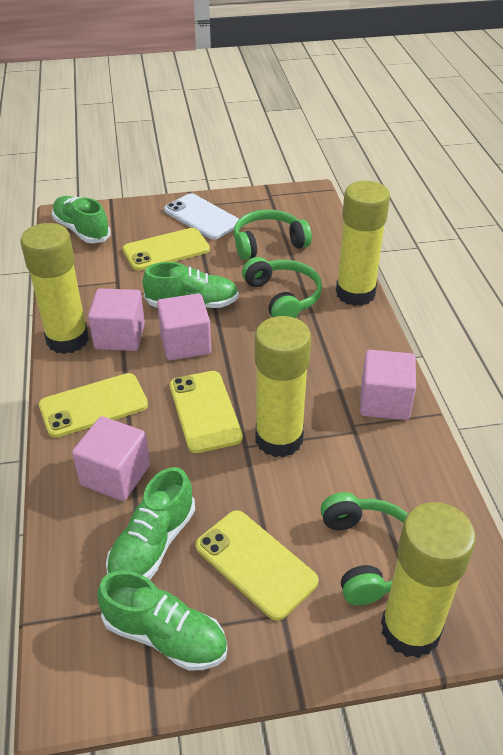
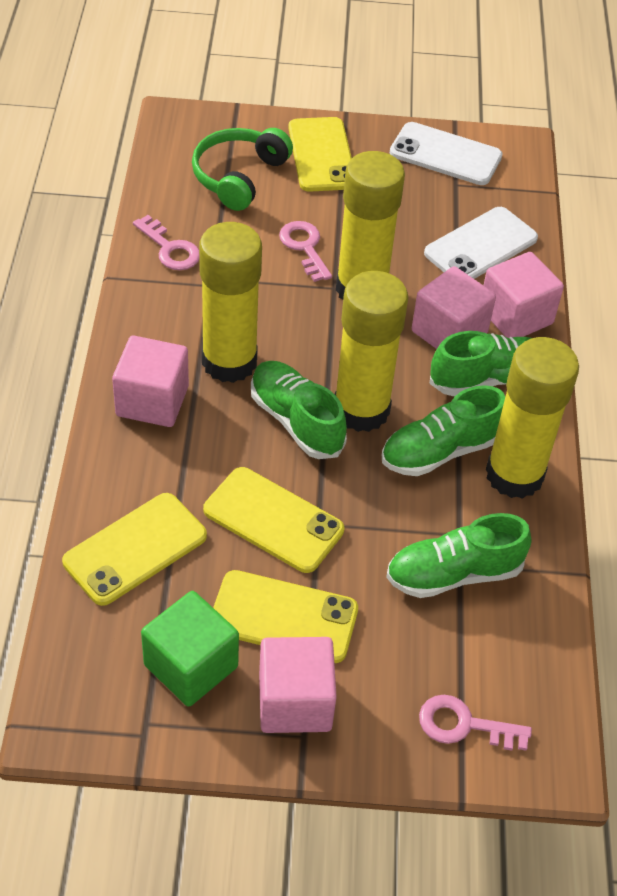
green cube: 0 -> 1
green headphones: 3 -> 1
pink key: 0 -> 3
white phone: 1 -> 2

